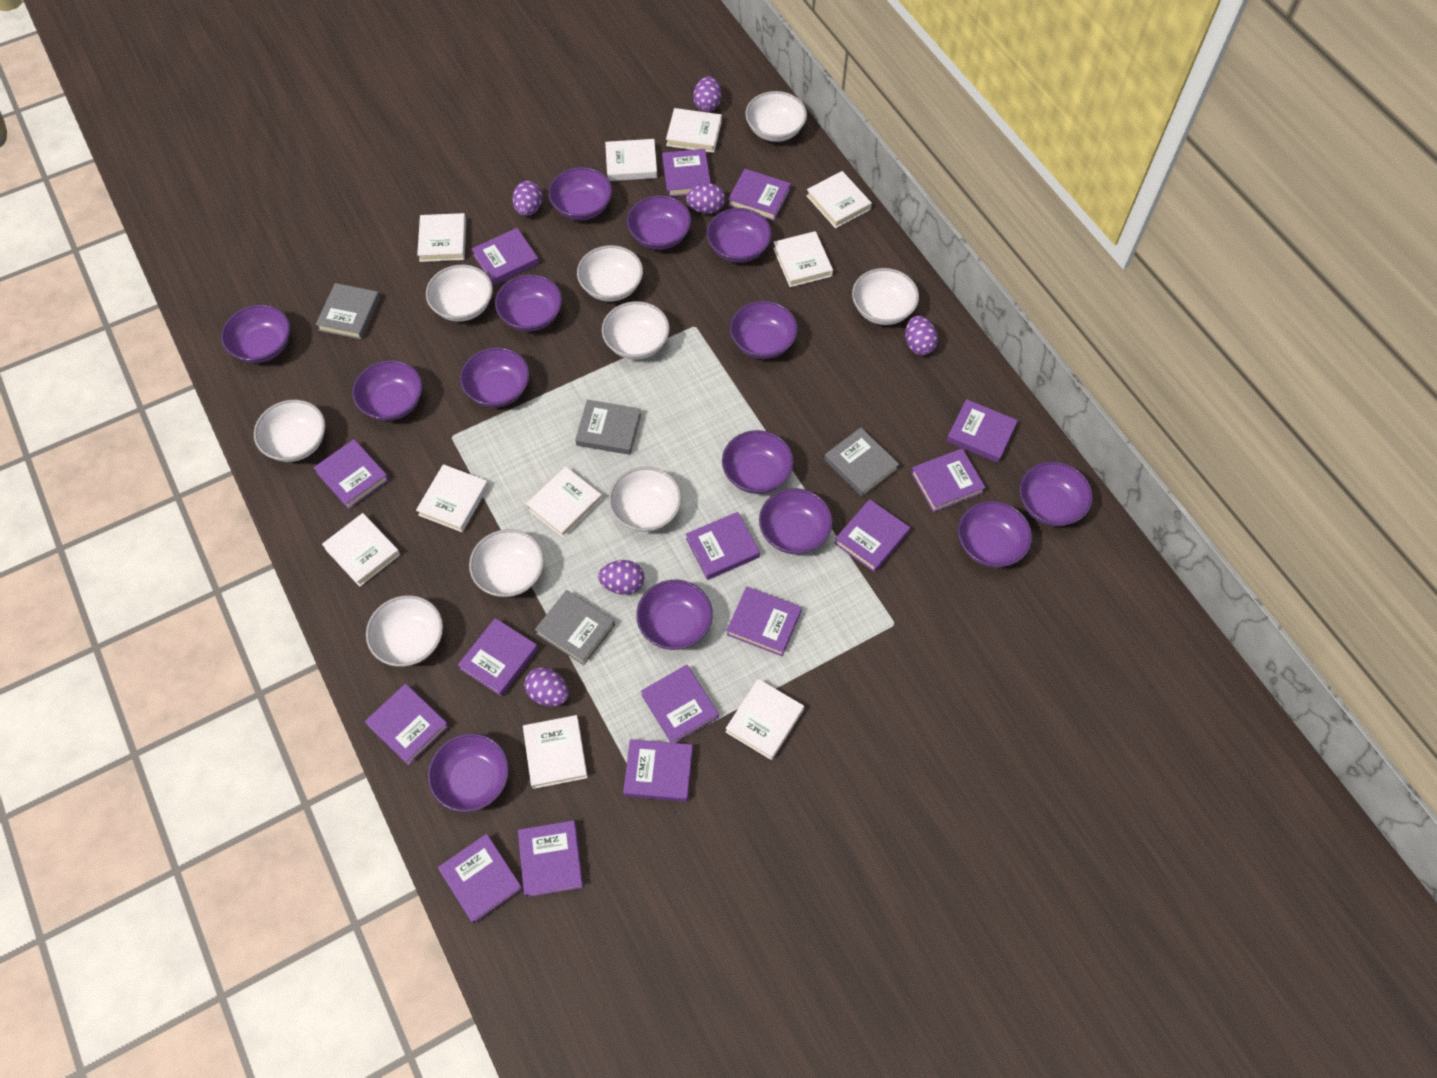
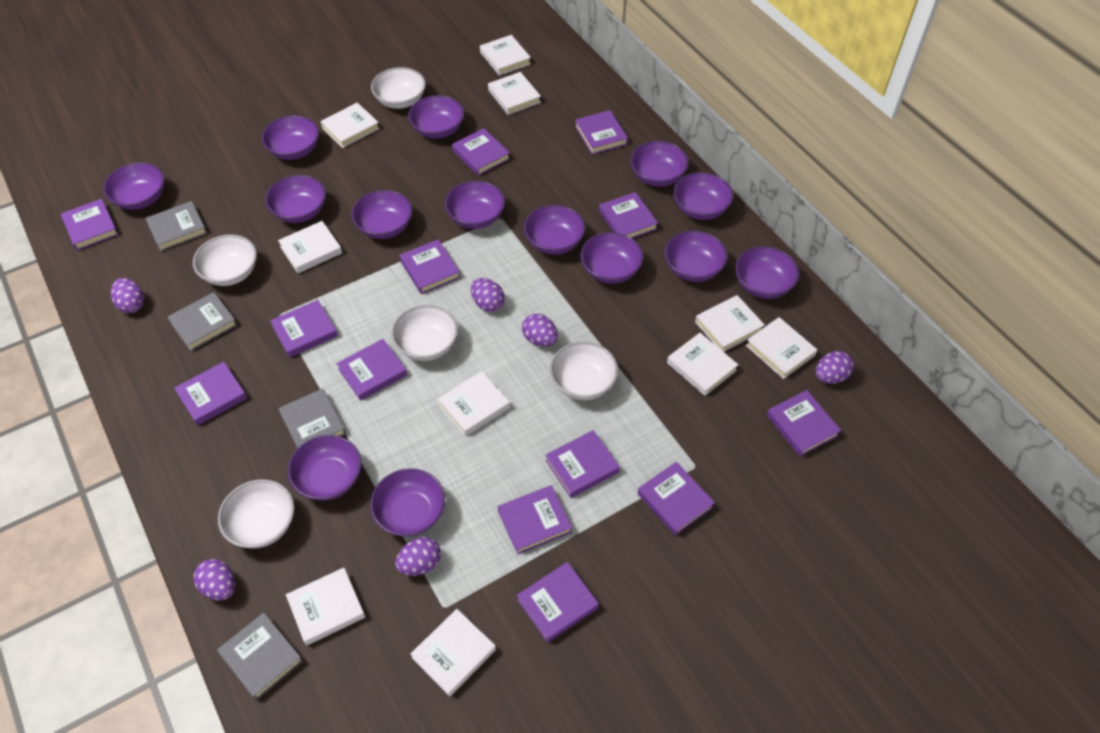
purple book: 15 -> 13
white bowl: 9 -> 5

